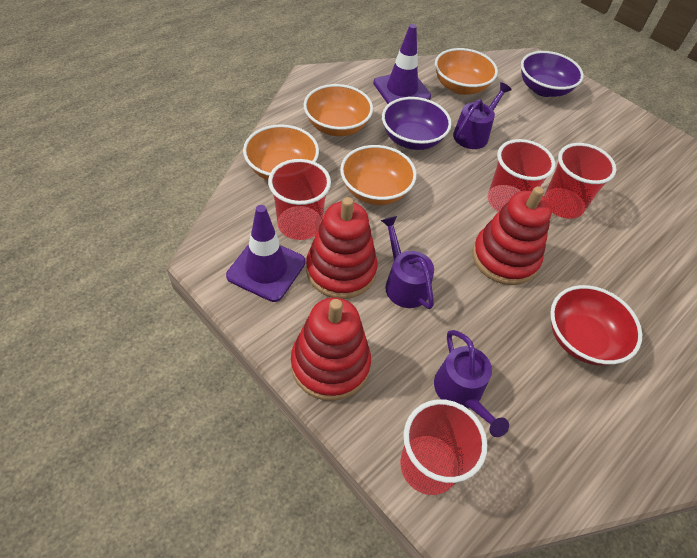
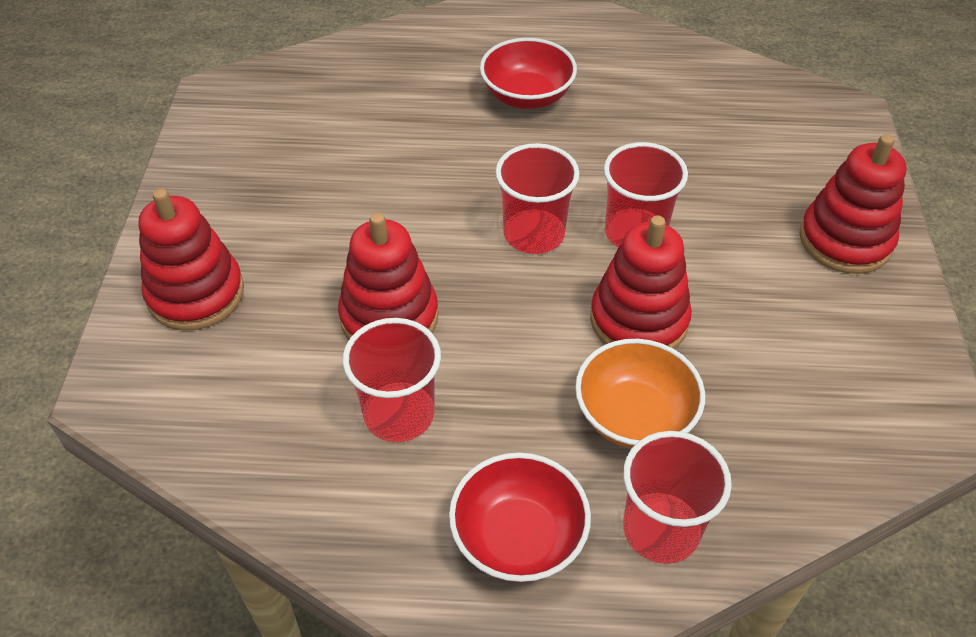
orange bowl: 4 -> 1
purple bowl: 2 -> 0
purple traffic cone: 2 -> 0
purple watering can: 3 -> 0
red bowl: 1 -> 2
red stacking toy: 3 -> 4

